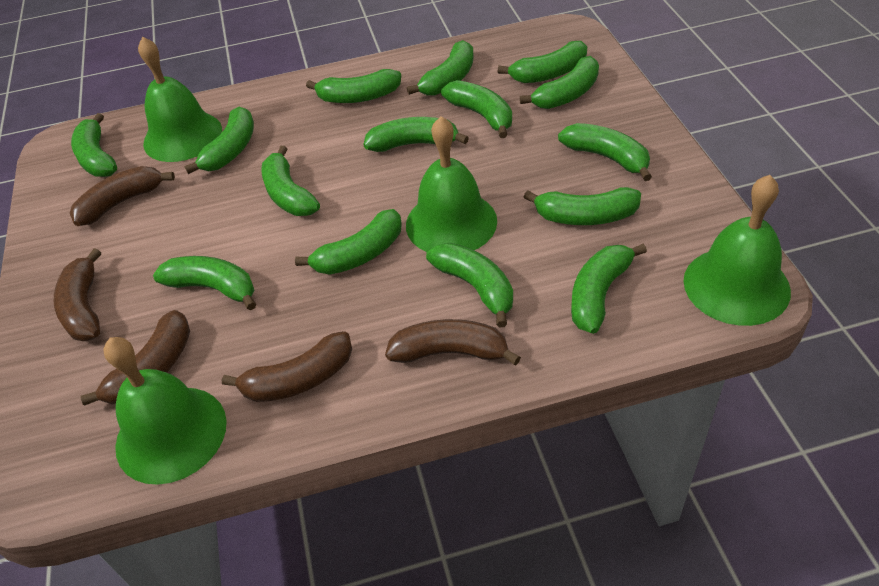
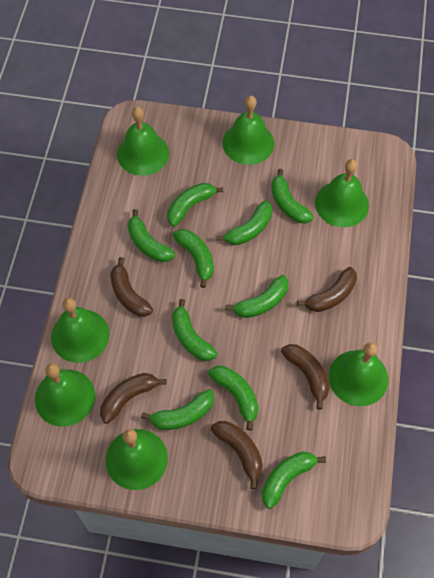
green banana: 15 -> 10
green bell: 4 -> 7

